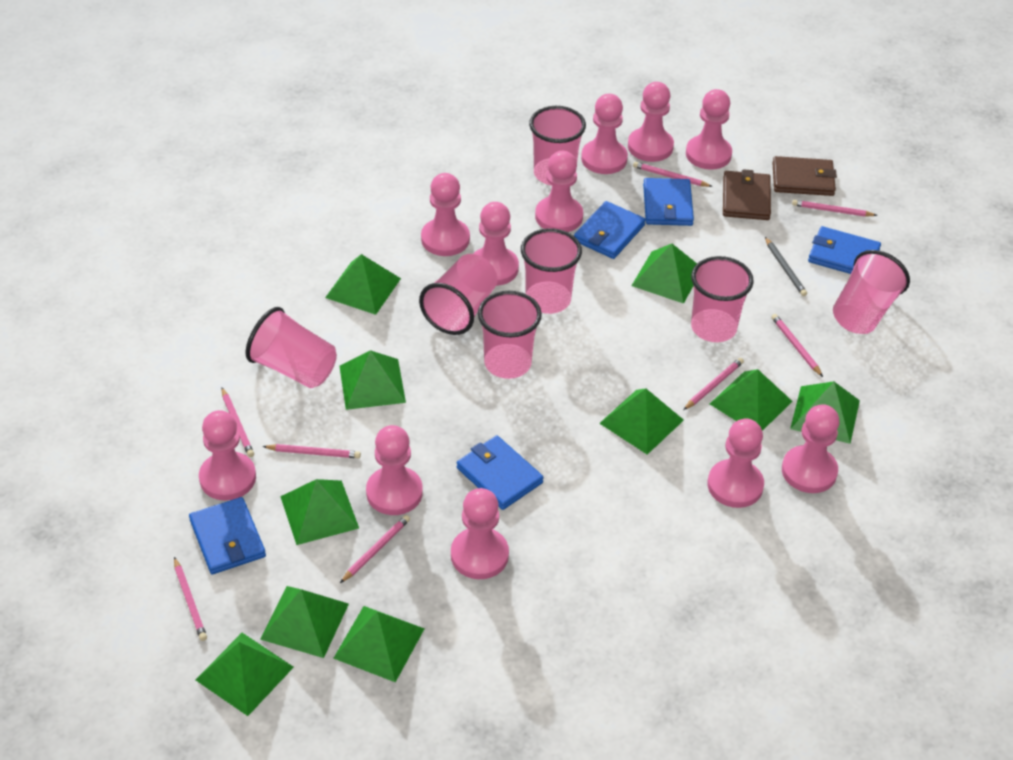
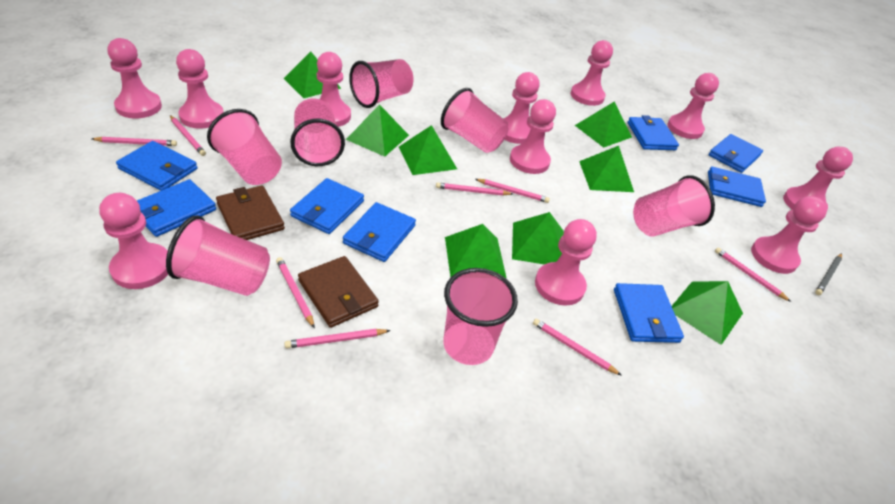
blue wallet: 5 -> 8
green pyramid: 10 -> 8

